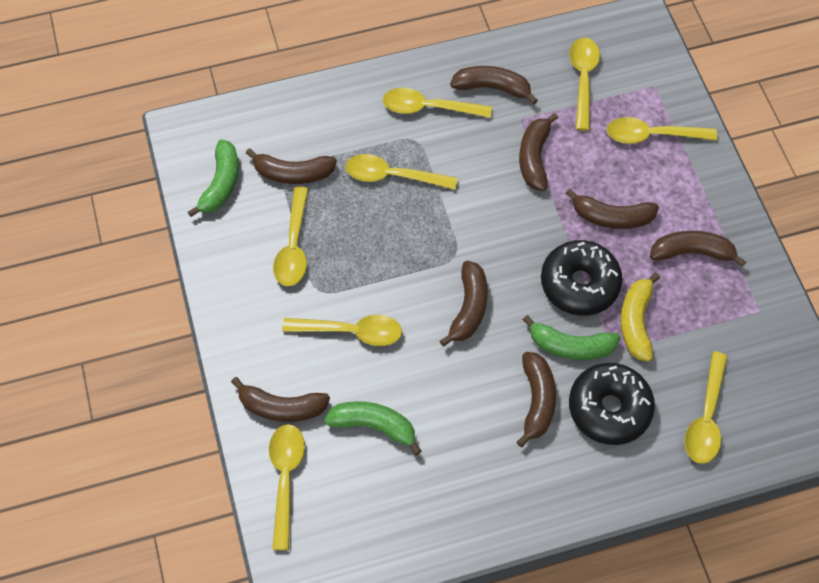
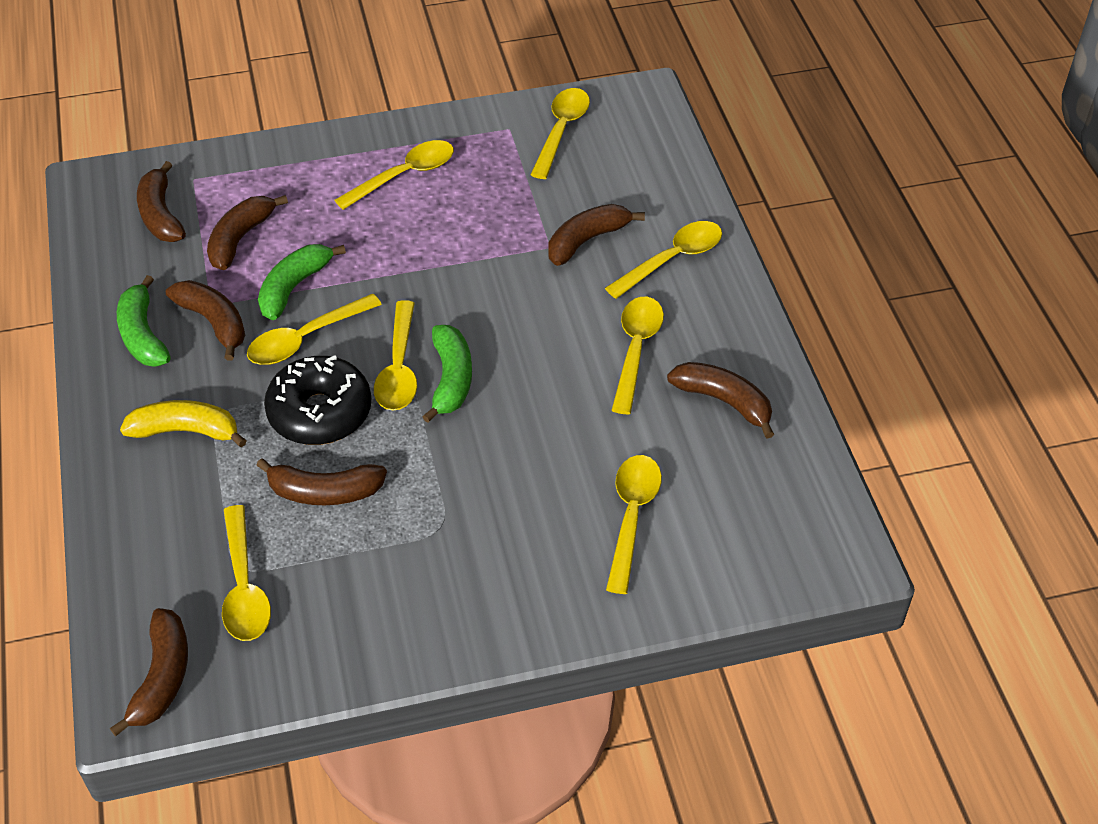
black donut: 2 -> 1
brown banana: 8 -> 7

